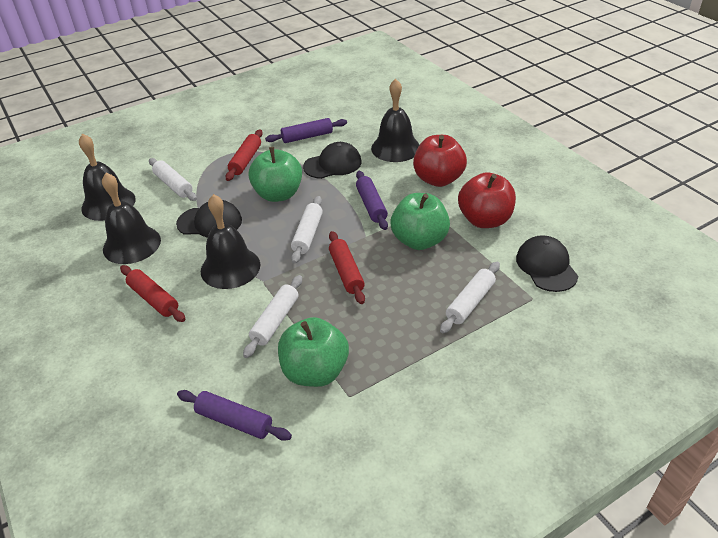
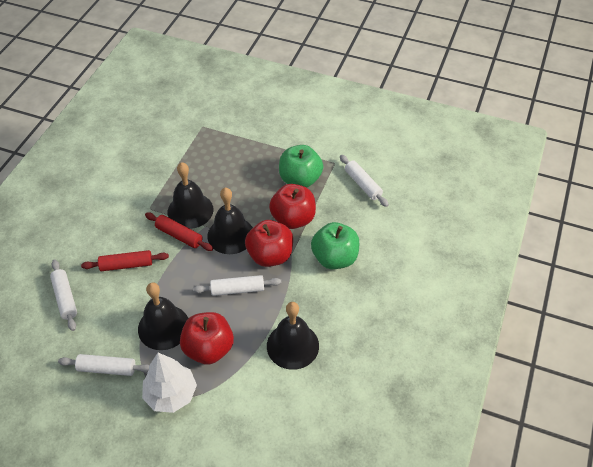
black cap: 3 -> 0
green apple: 3 -> 2
purple rolling pin: 3 -> 0
red apple: 2 -> 3
red rolling pin: 3 -> 2
white tree: 0 -> 1

